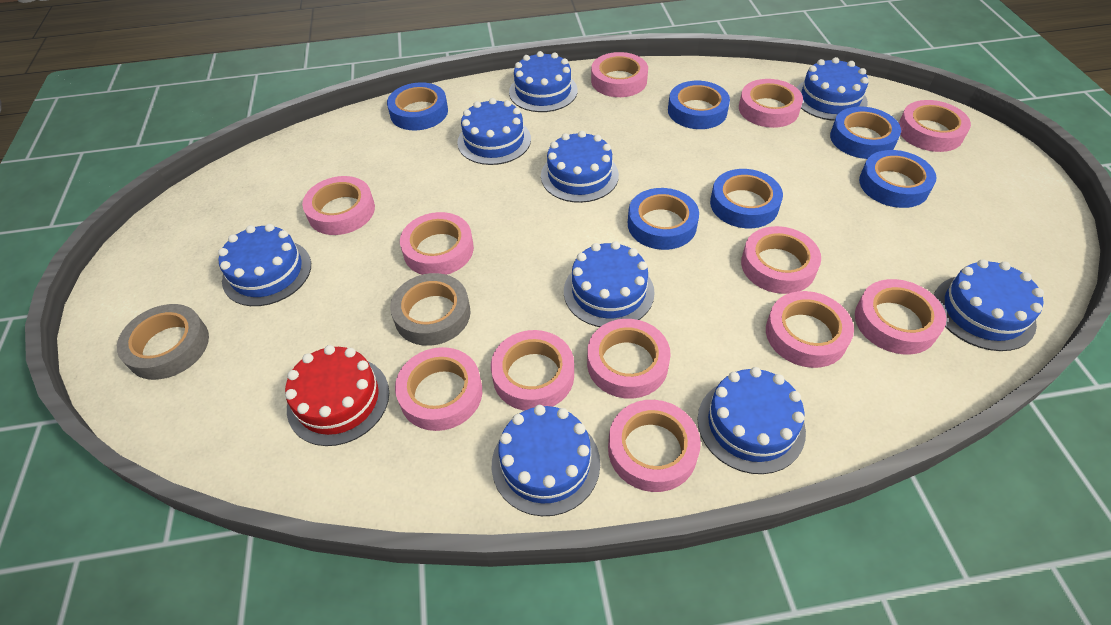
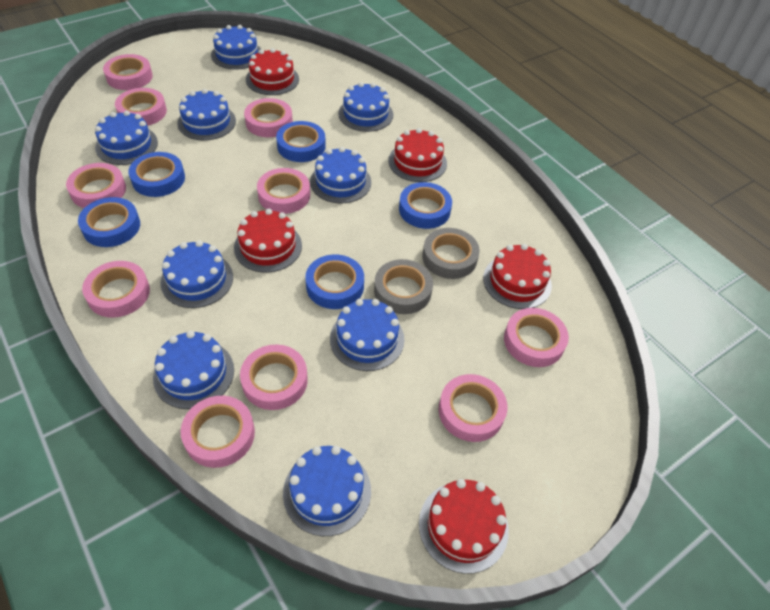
blue tape: 6 -> 5
pink tape: 12 -> 10
red cake: 1 -> 5

